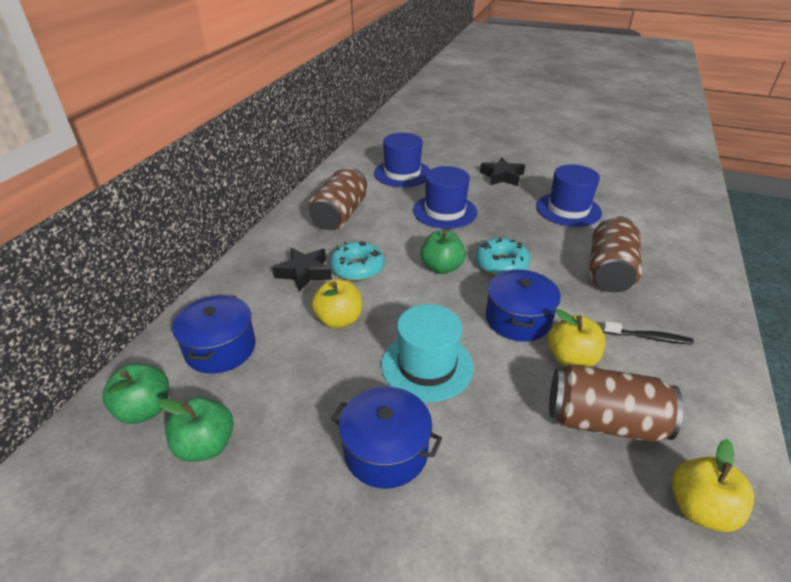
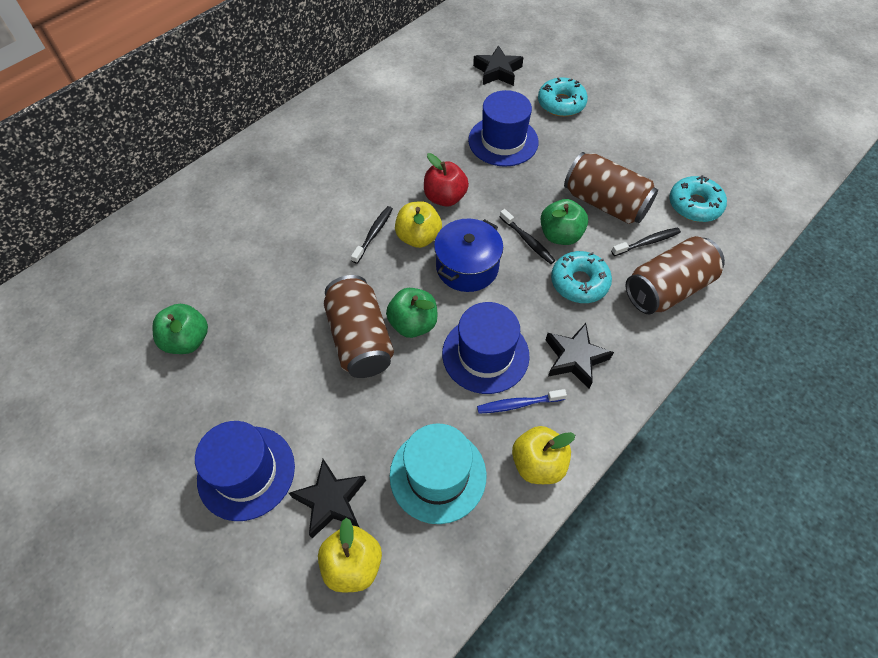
black star: 2 -> 3
black toothbrush: 1 -> 3
blue pot: 3 -> 1
blue toothbrush: 0 -> 1
red apple: 0 -> 1
turquoise donut: 2 -> 3

